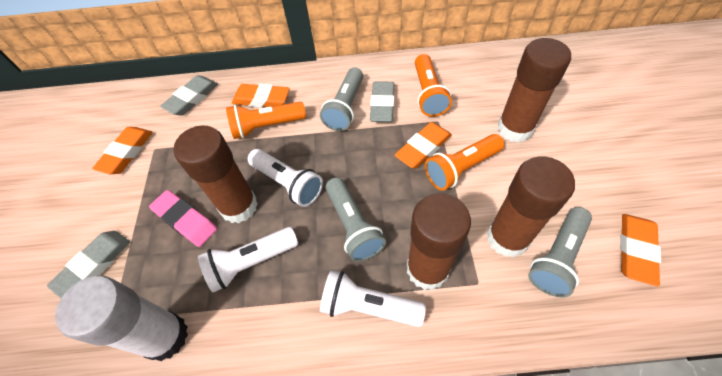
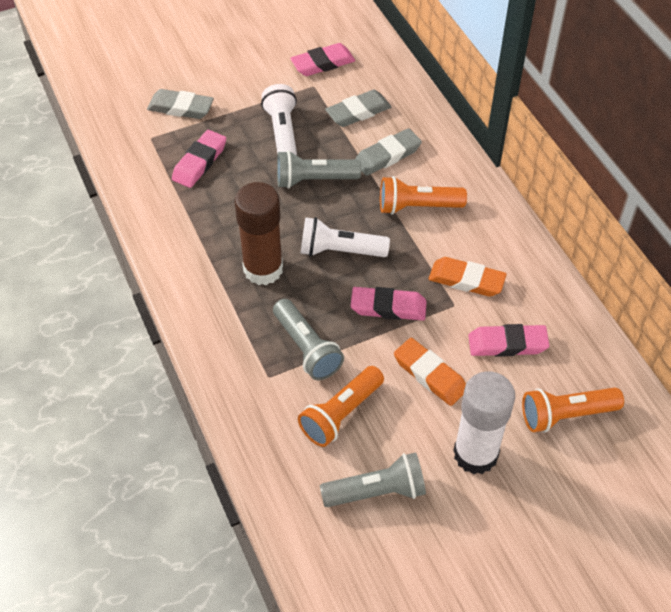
brown glue stick: 4 -> 1
orange eraser: 4 -> 2
pink eraser: 1 -> 4
white flashlight: 3 -> 2

